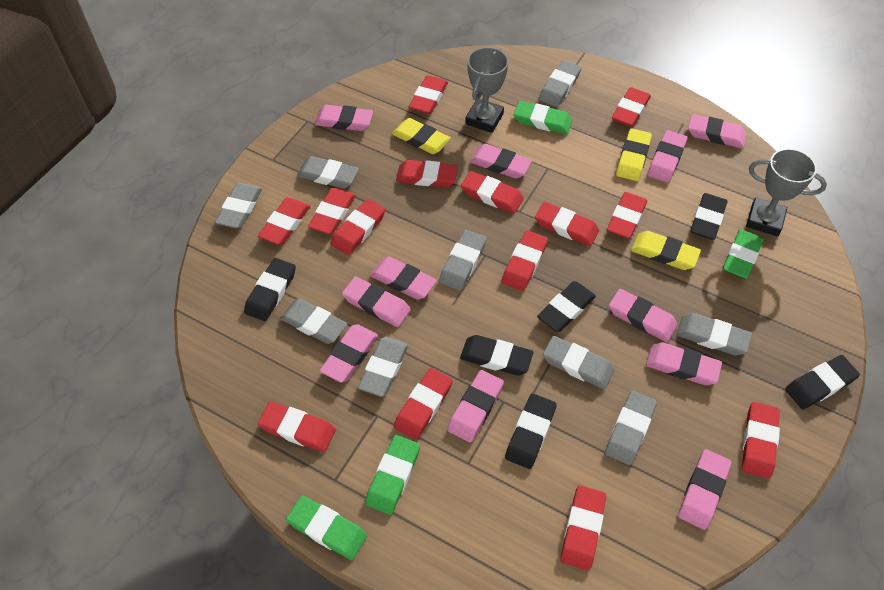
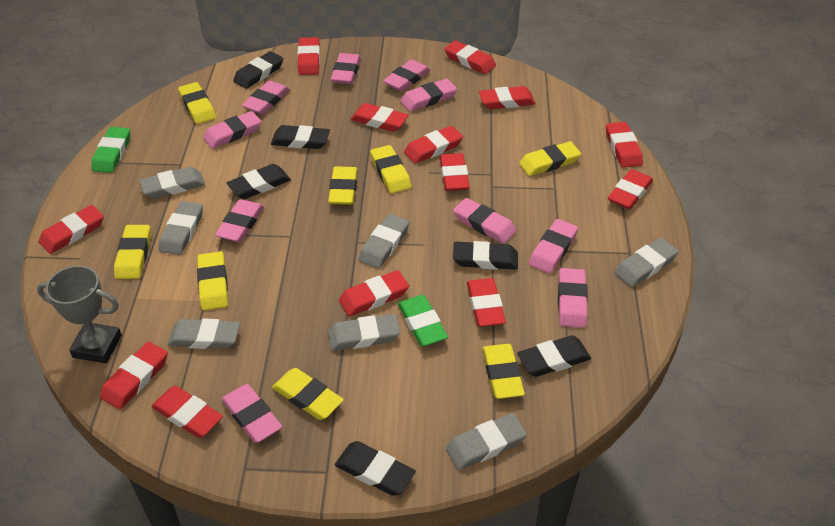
green eraser: 4 -> 2
grey eraser: 9 -> 7
grey trophy: 2 -> 1
pink eraser: 11 -> 10
red eraser: 14 -> 13
yellow eraser: 3 -> 8

